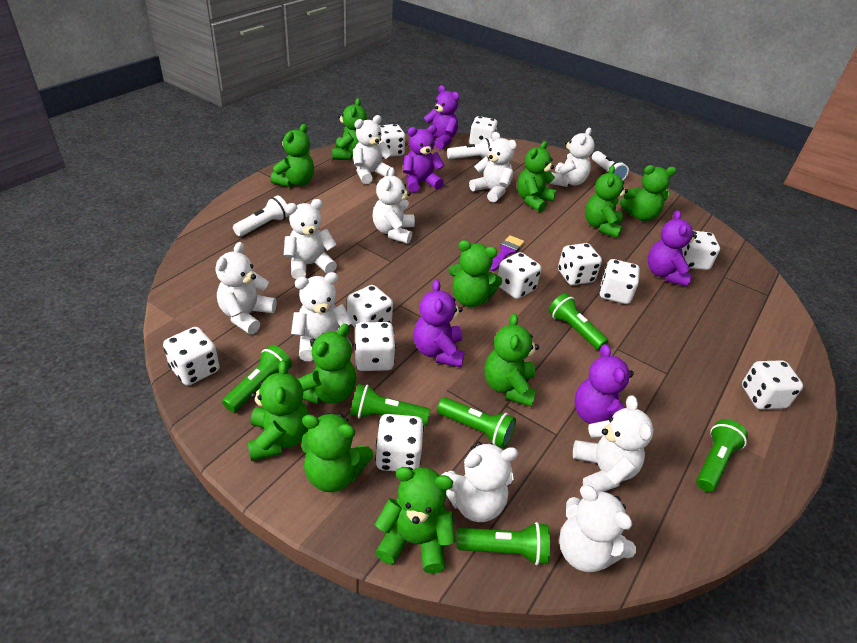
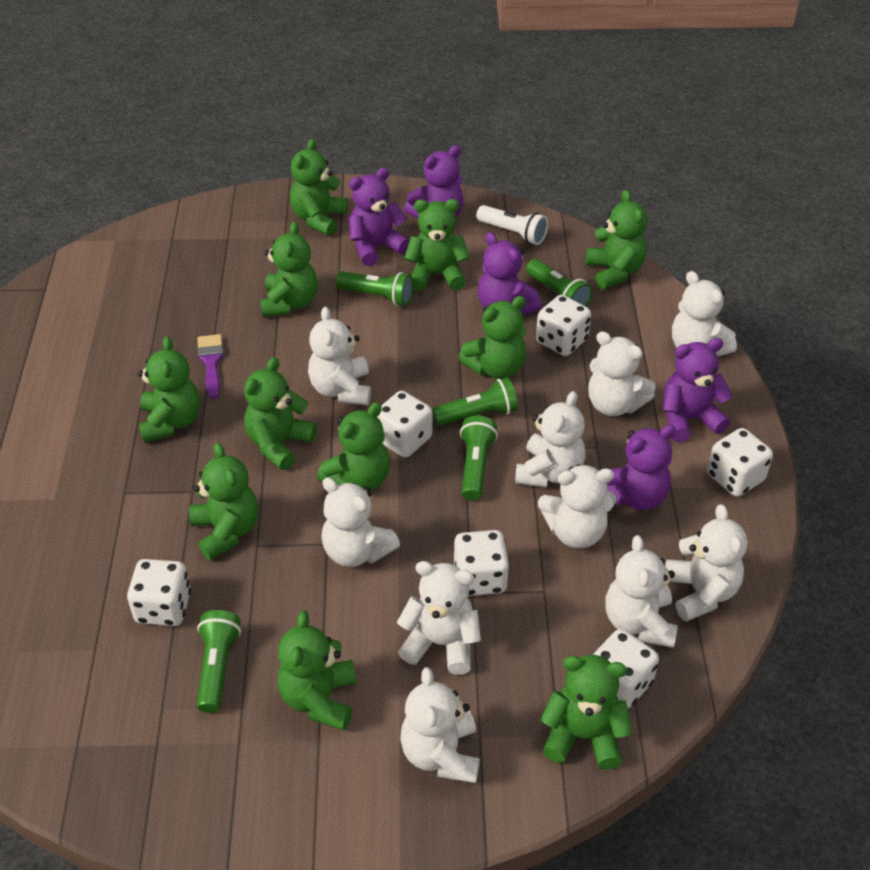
green flashlight: 6 -> 5
white dice: 11 -> 6
white flashlight: 3 -> 1

